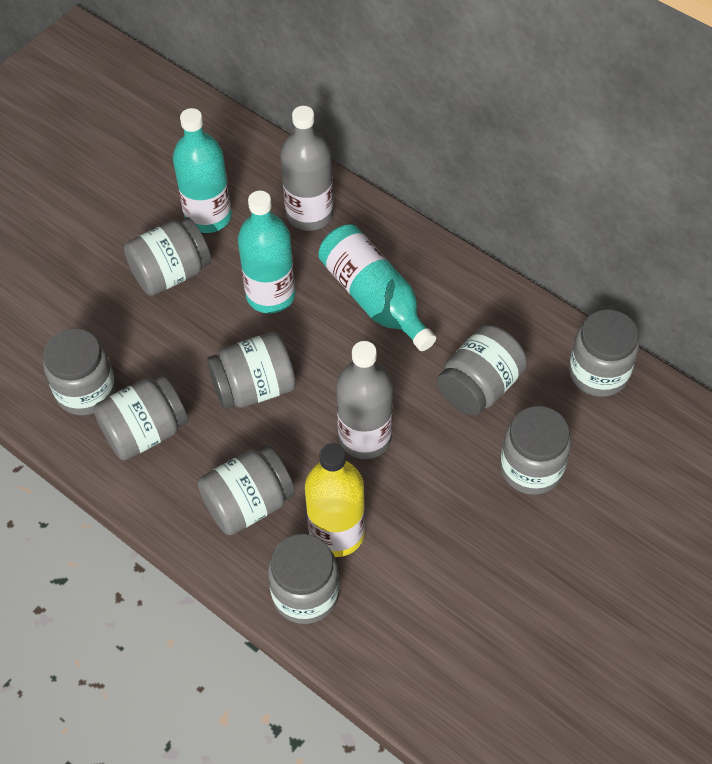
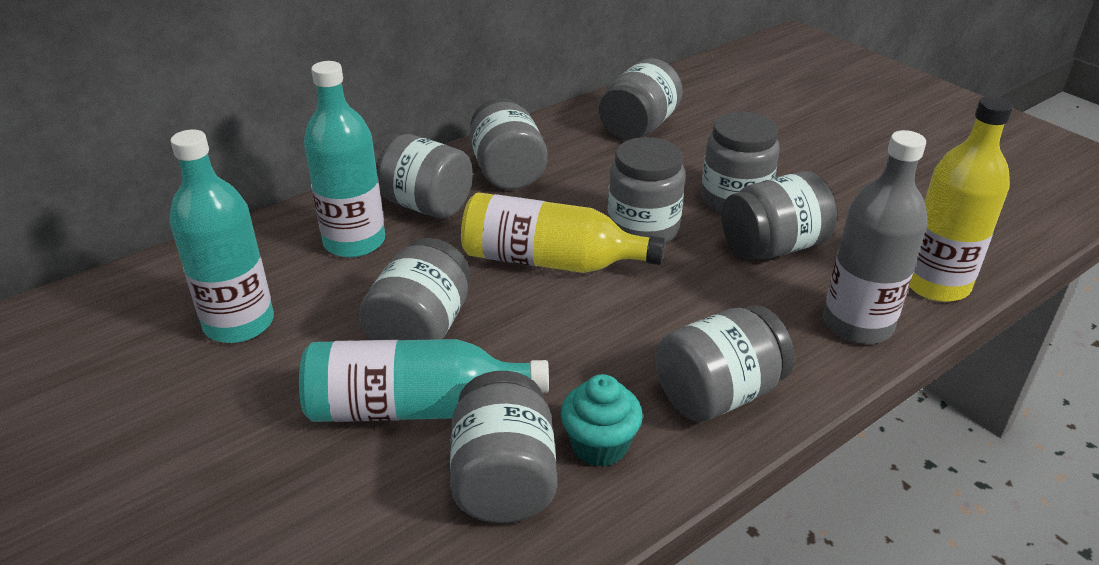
grey bottle: 2 -> 1
turquoise cupcake: 0 -> 1
yellow bottle: 1 -> 2

